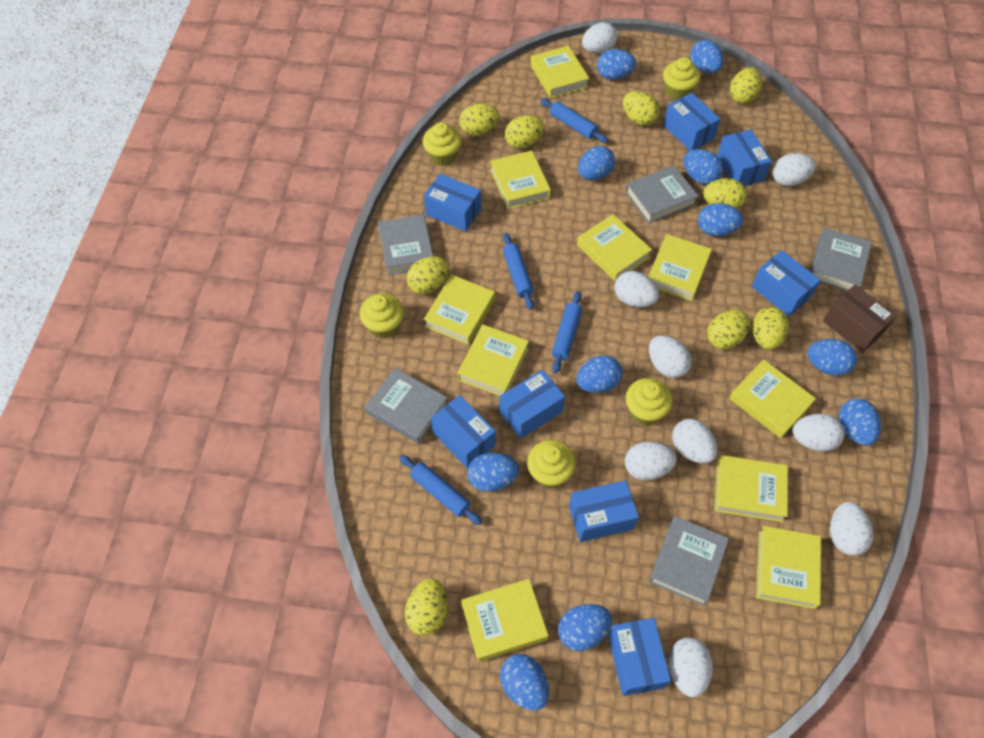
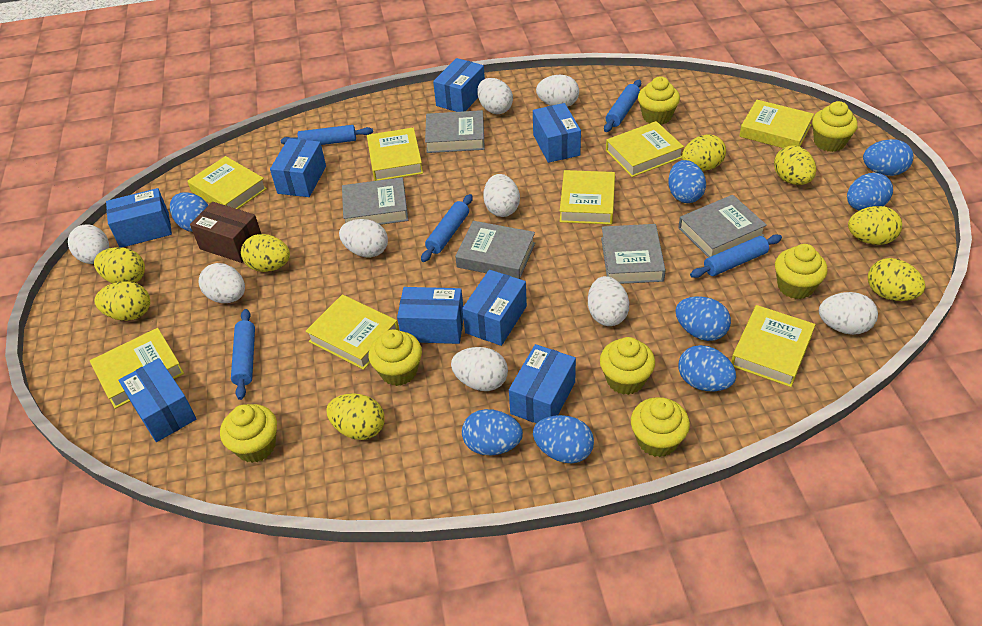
blue egg: 11 -> 8
blue rolling pin: 4 -> 5
yellow book: 10 -> 8
yellow cupcake: 5 -> 7
yellow egg: 9 -> 8

